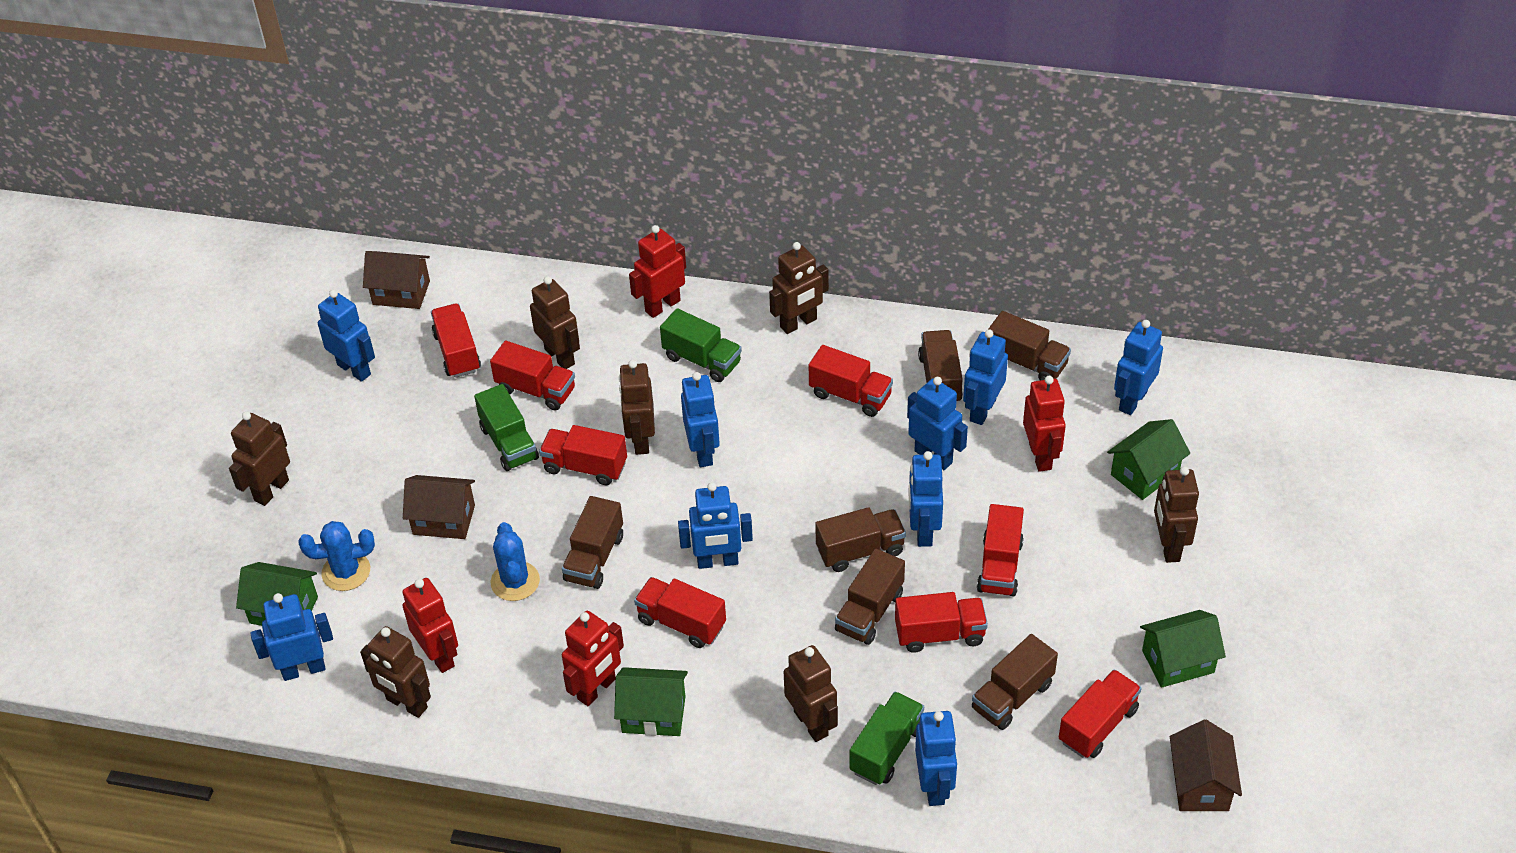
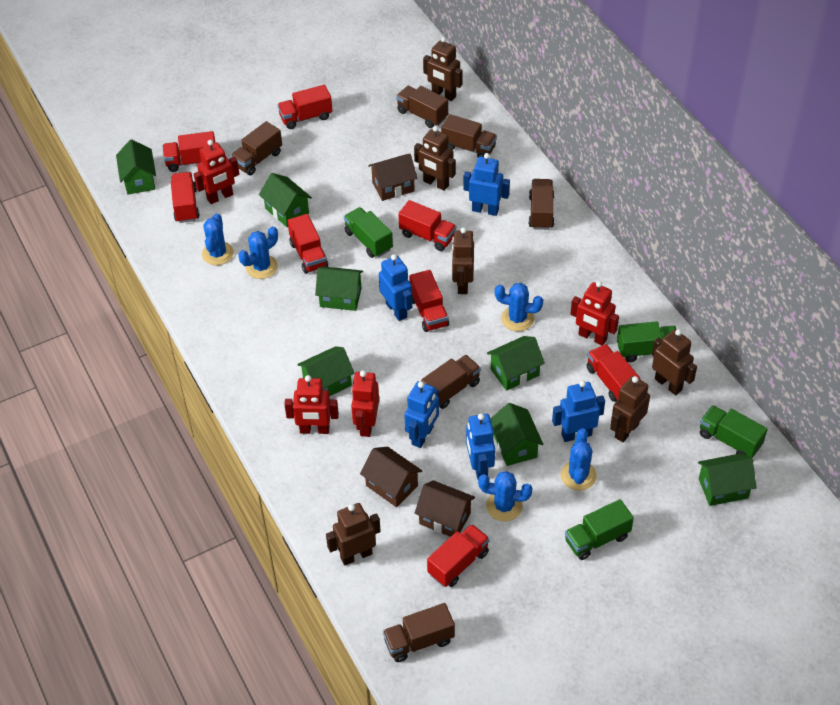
blue cactus: 2 -> 5
blue robot: 9 -> 5
brown robot: 7 -> 6
green house: 4 -> 7
green truck: 3 -> 4

